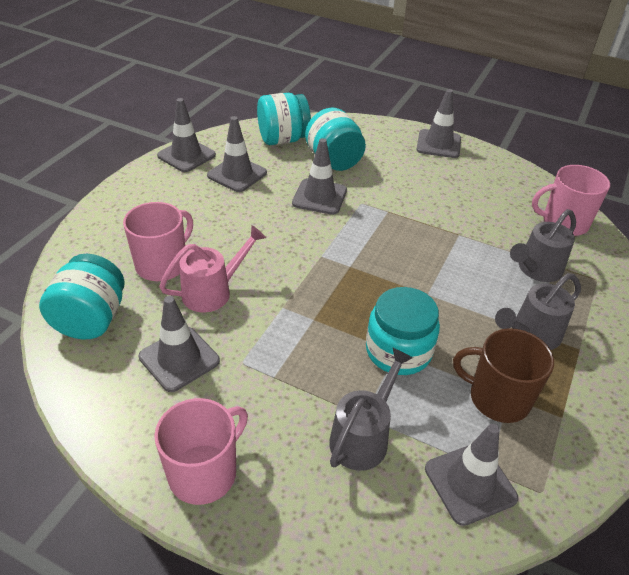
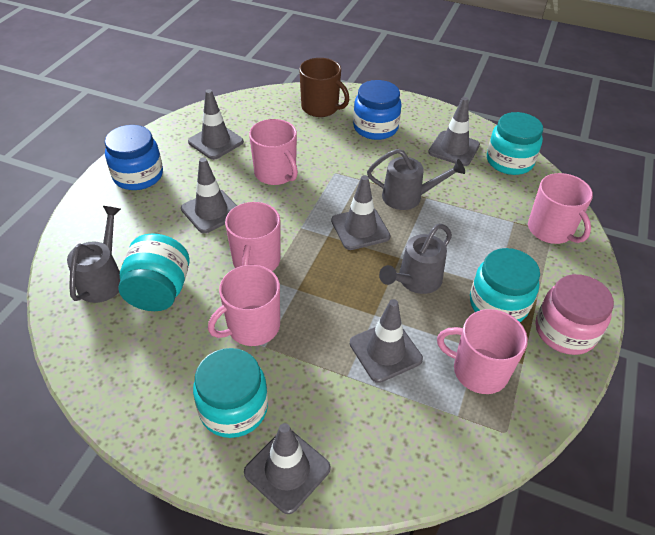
blue jar: 0 -> 2
pink jar: 0 -> 1
pink mug: 3 -> 5
pink watering can: 1 -> 0

